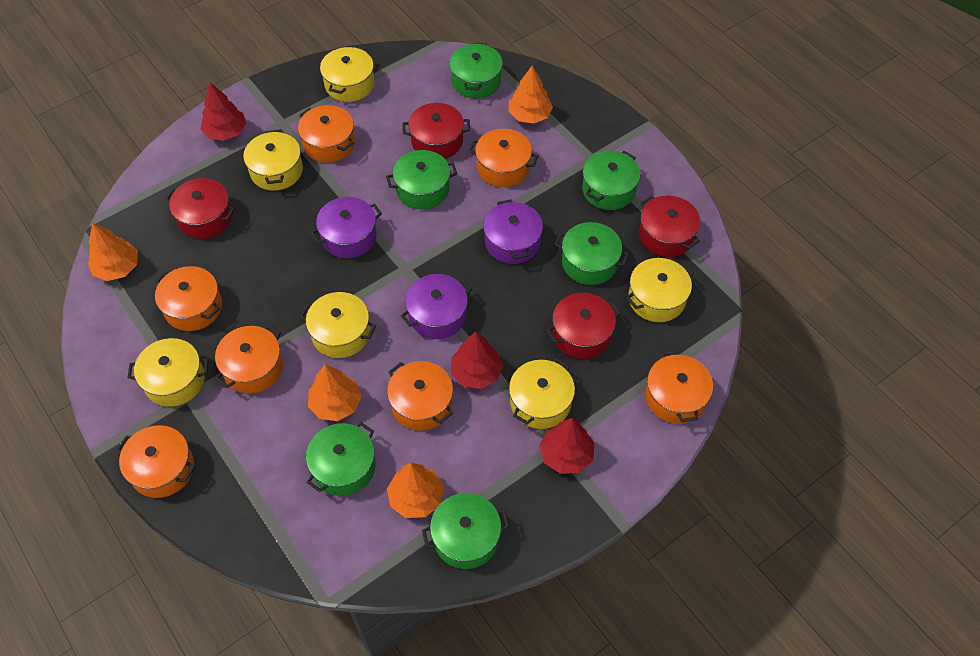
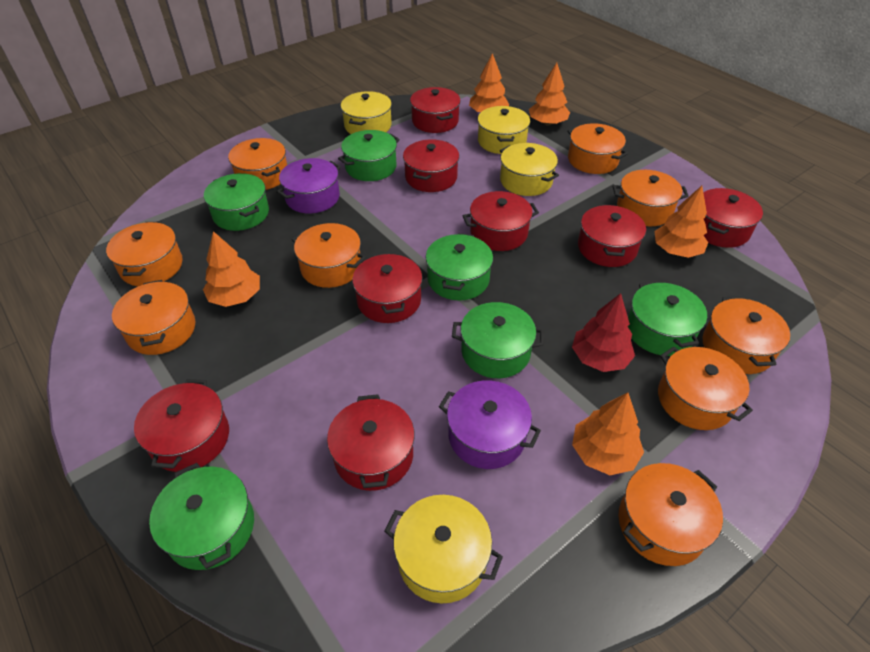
orange pot: 7 -> 9
orange tree: 4 -> 5
purple pot: 3 -> 2
red pot: 4 -> 8
red tree: 3 -> 1
yellow pot: 6 -> 4

